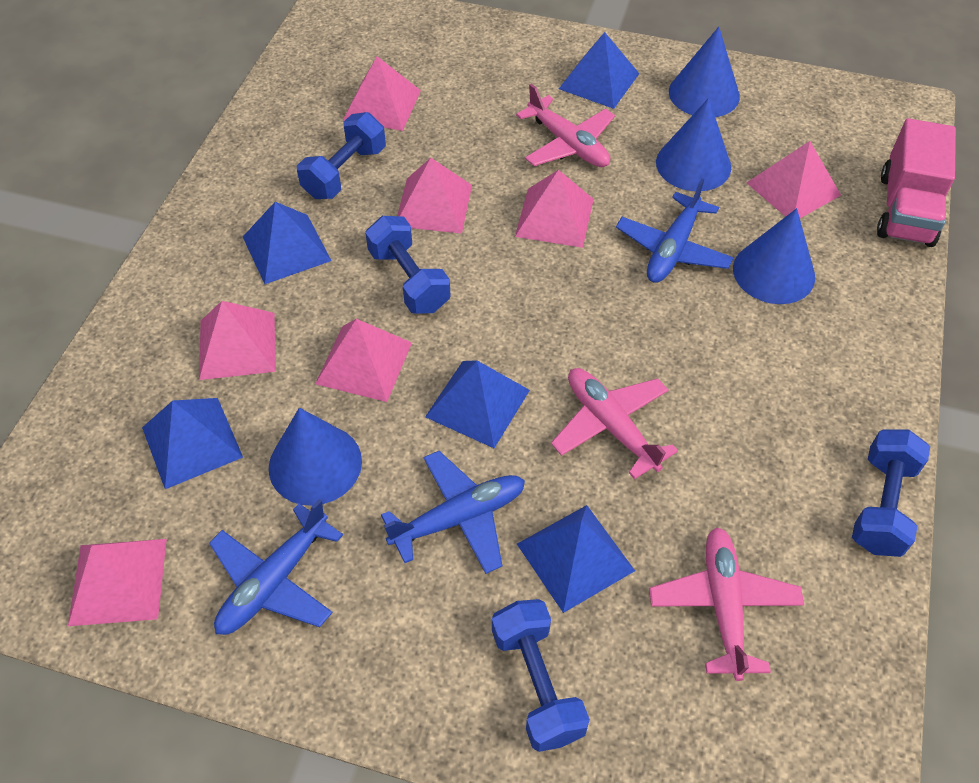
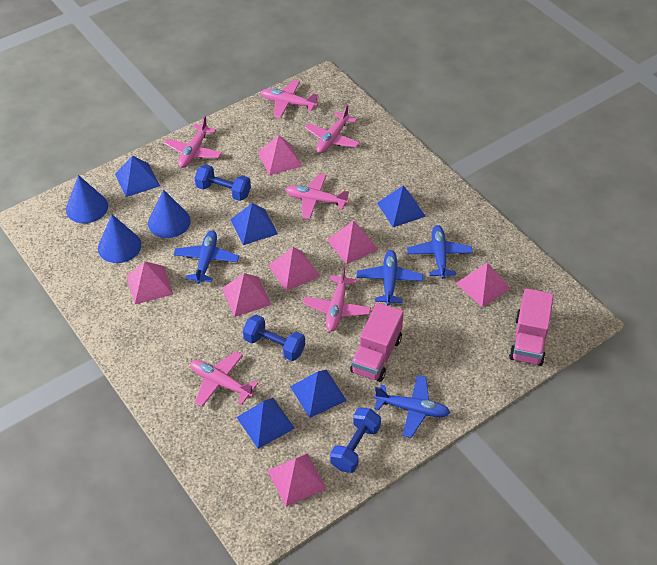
blue cone: 4 -> 3
blue dumbbell: 4 -> 3
blue plane: 3 -> 4
pink plane: 3 -> 6
pink truck: 1 -> 2

